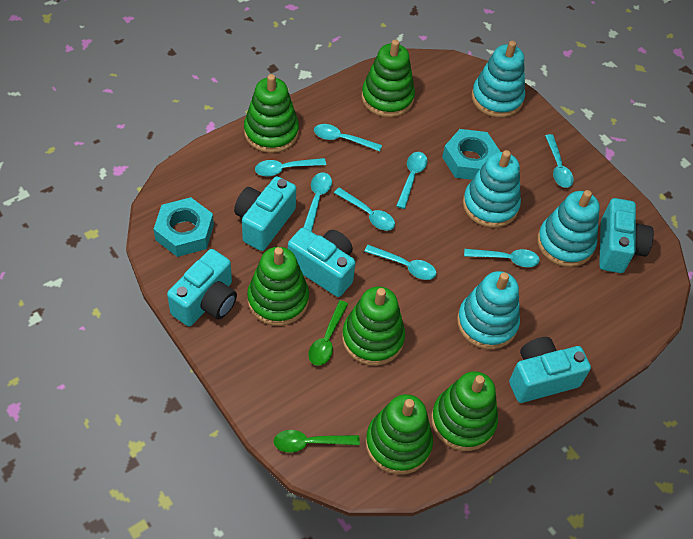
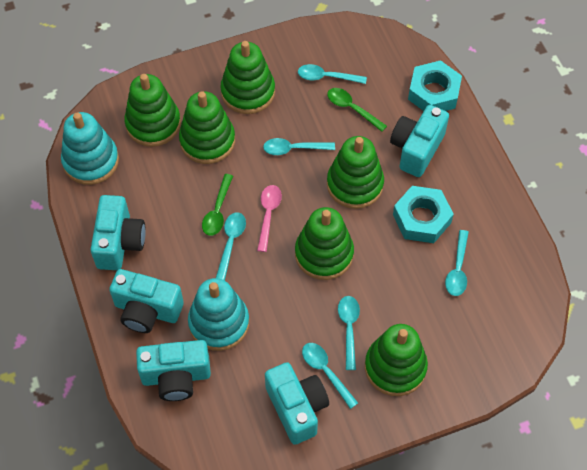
pink spoon: 0 -> 1
turquoise spoon: 8 -> 6
turquoise stacking toy: 4 -> 2

